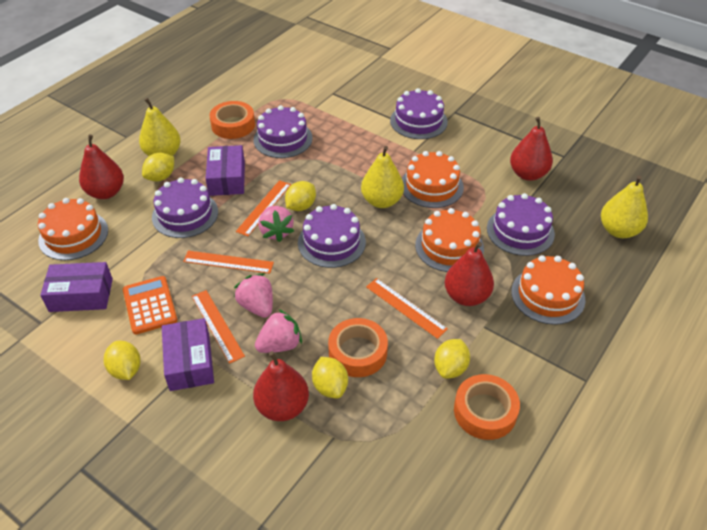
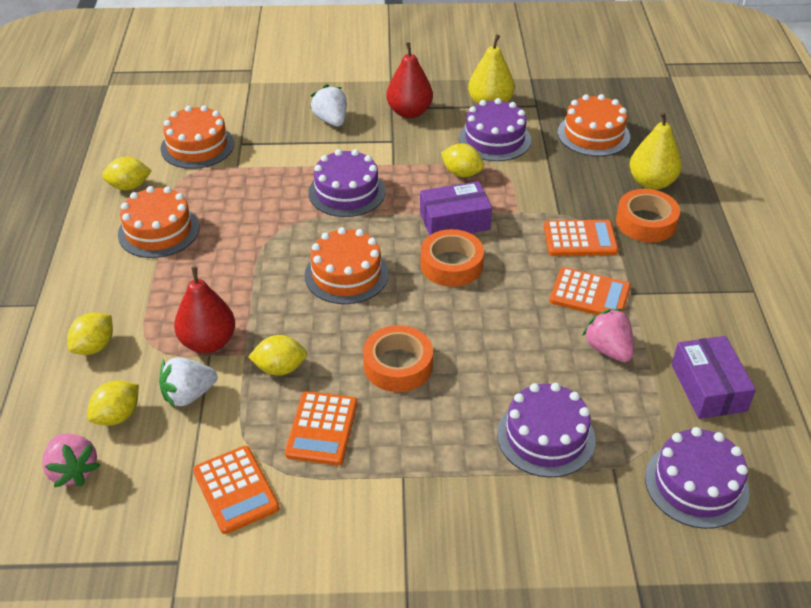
orange calculator: 1 -> 4
orange ruler: 4 -> 0
pink strawberry: 3 -> 2
purple box: 3 -> 2
purple cake: 5 -> 4
red pear: 4 -> 2
white strawberry: 0 -> 2
yellow pear: 3 -> 2

